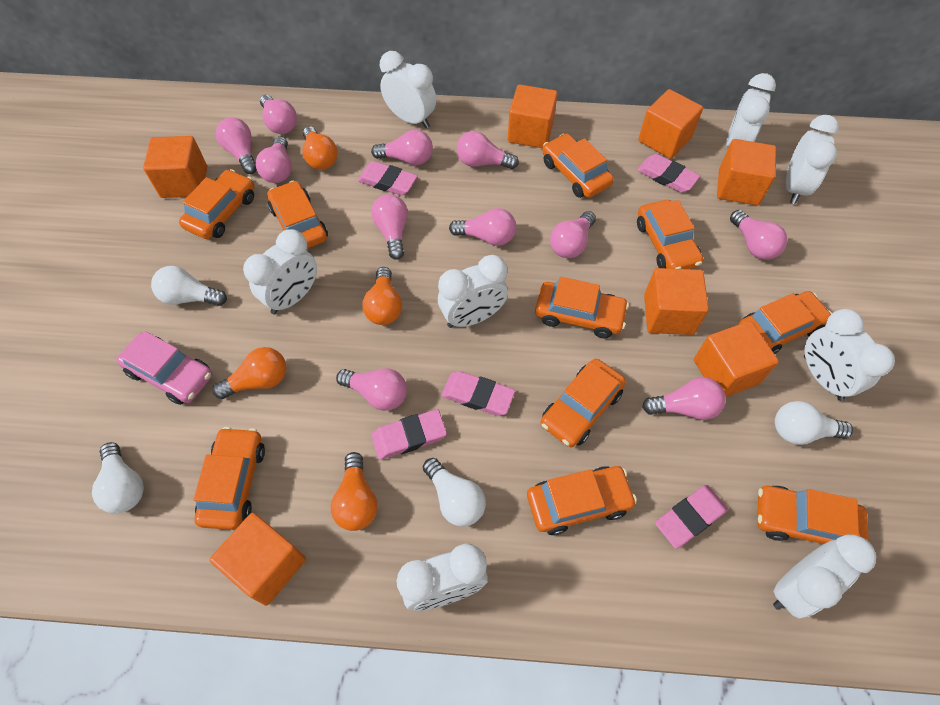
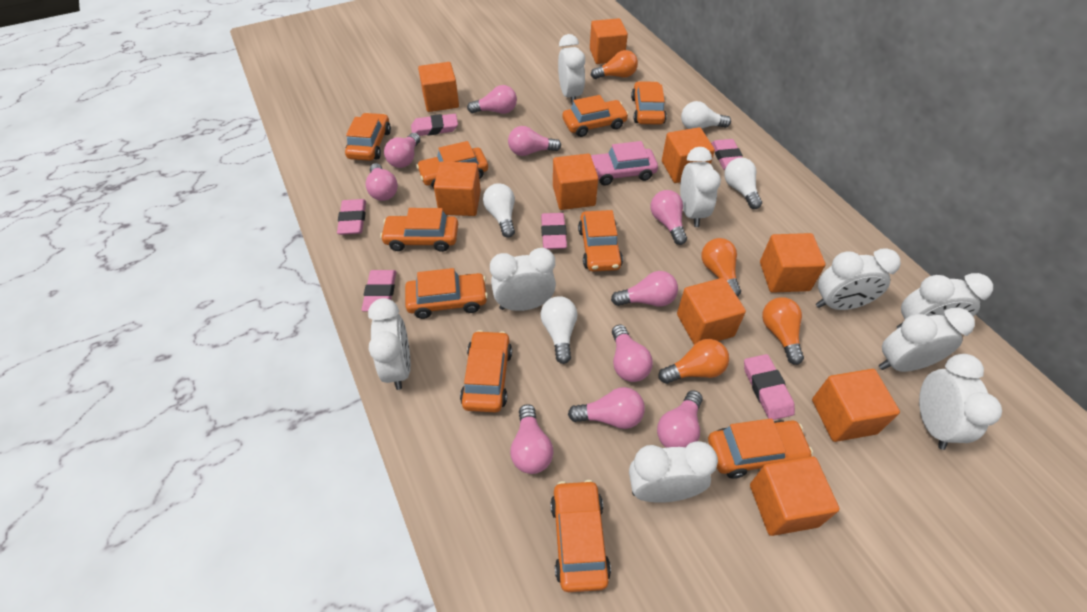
orange cube: 7 -> 9
pink eraser: 5 -> 6
pink light bulb: 11 -> 10
white clock: 8 -> 9

